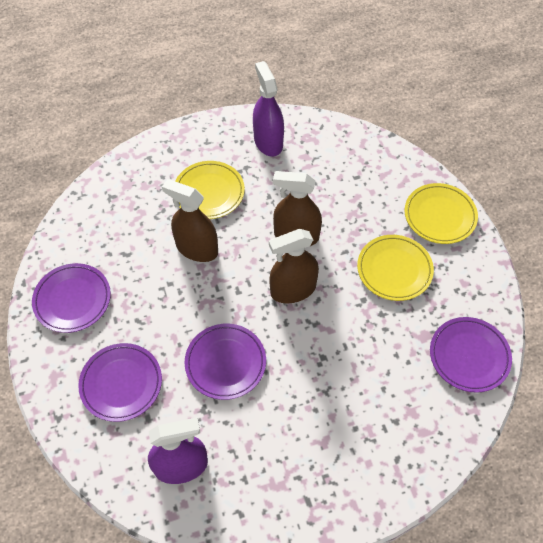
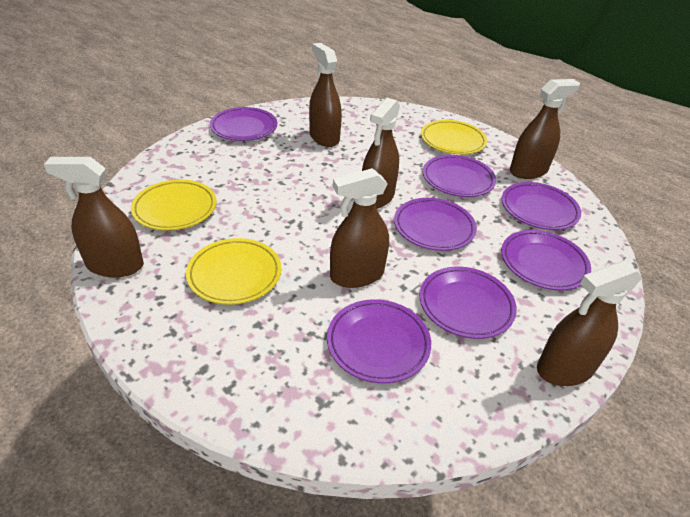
brown spray bottle: 3 -> 6
purple plate: 4 -> 7
purple spray bottle: 2 -> 0

